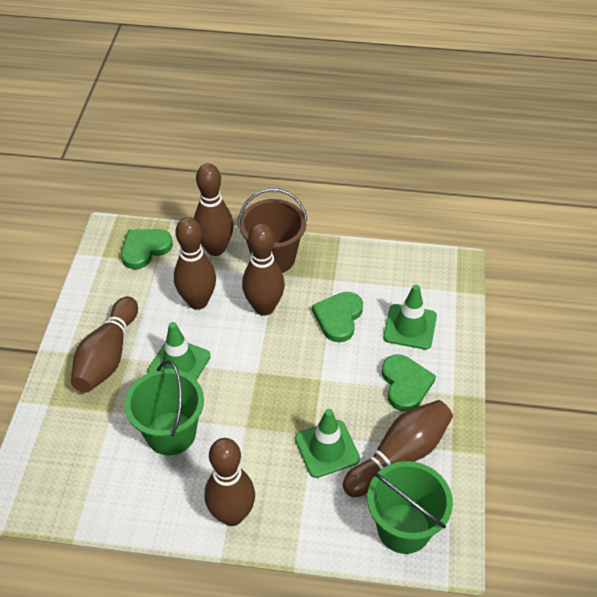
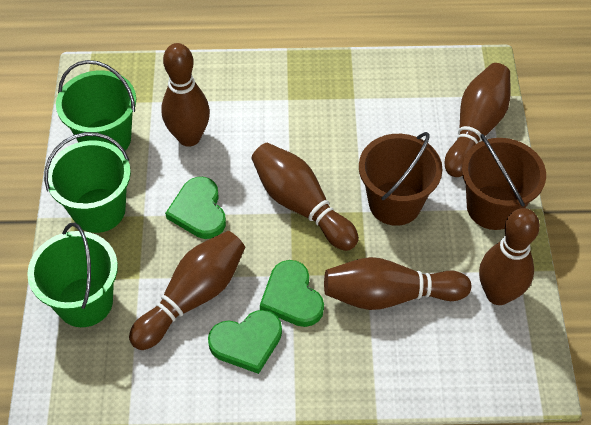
brown bucket: 1 -> 2
green bucket: 2 -> 3
green traffic cone: 3 -> 0

